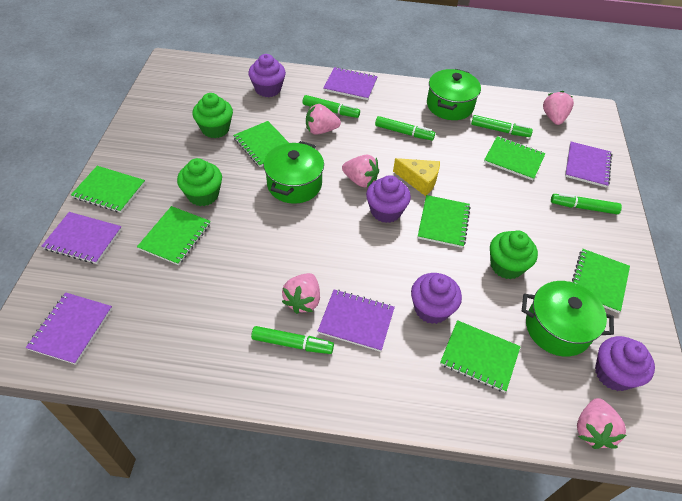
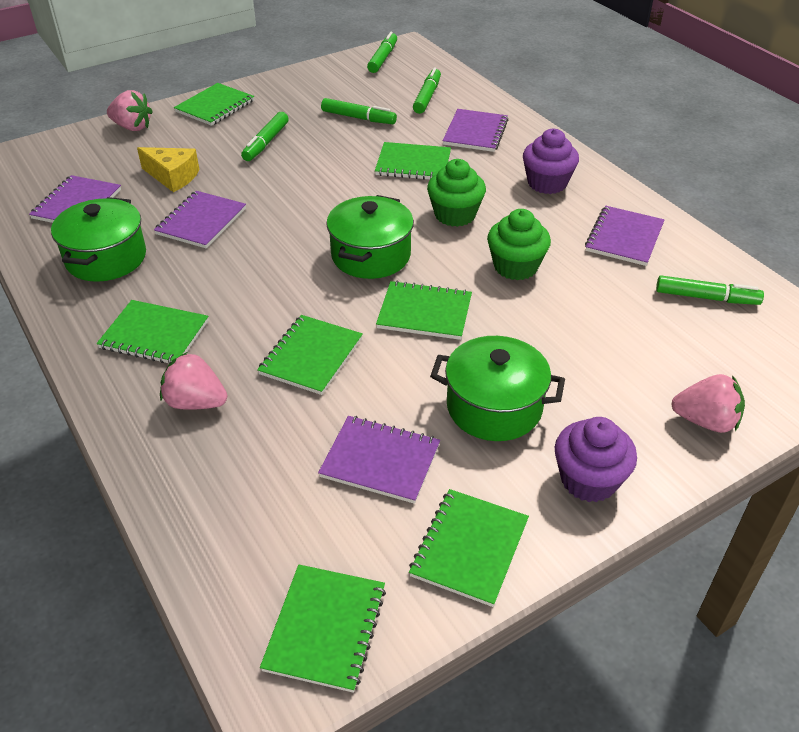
green cupcake: 3 -> 2
pink strawberry: 5 -> 3
purple cupcake: 4 -> 2

